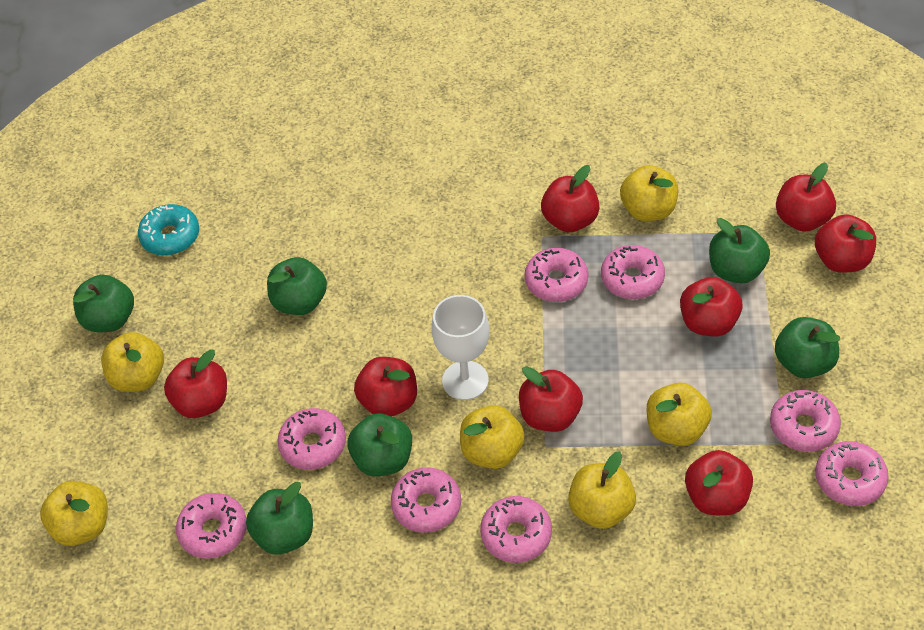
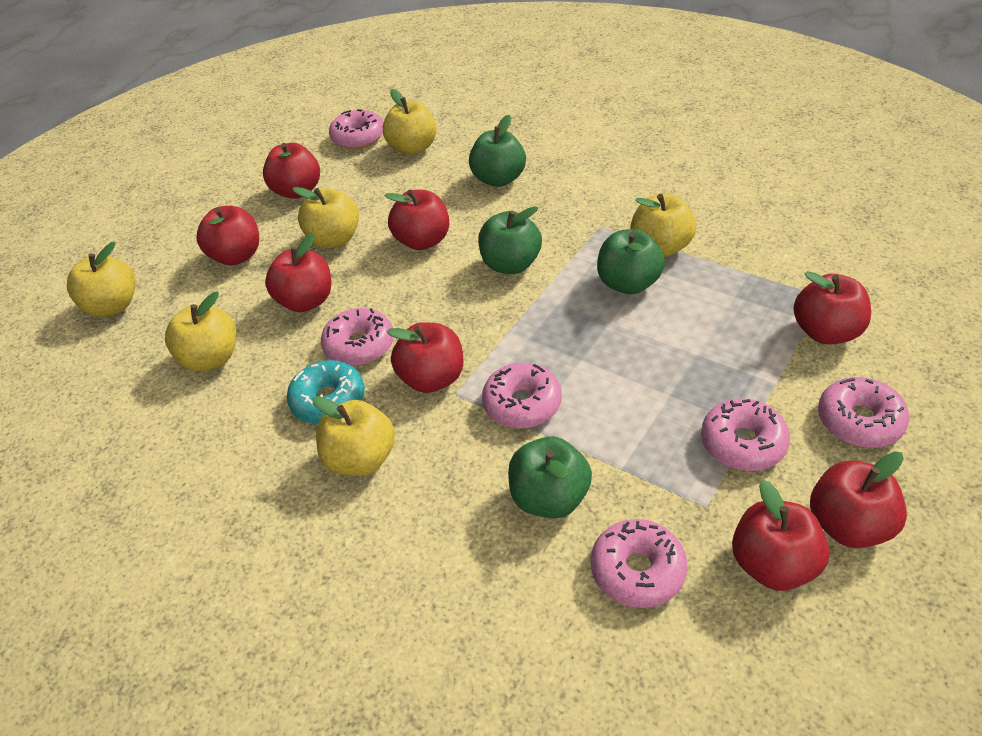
green apple: 6 -> 4
pink donut: 8 -> 6
white goblet: 1 -> 0

